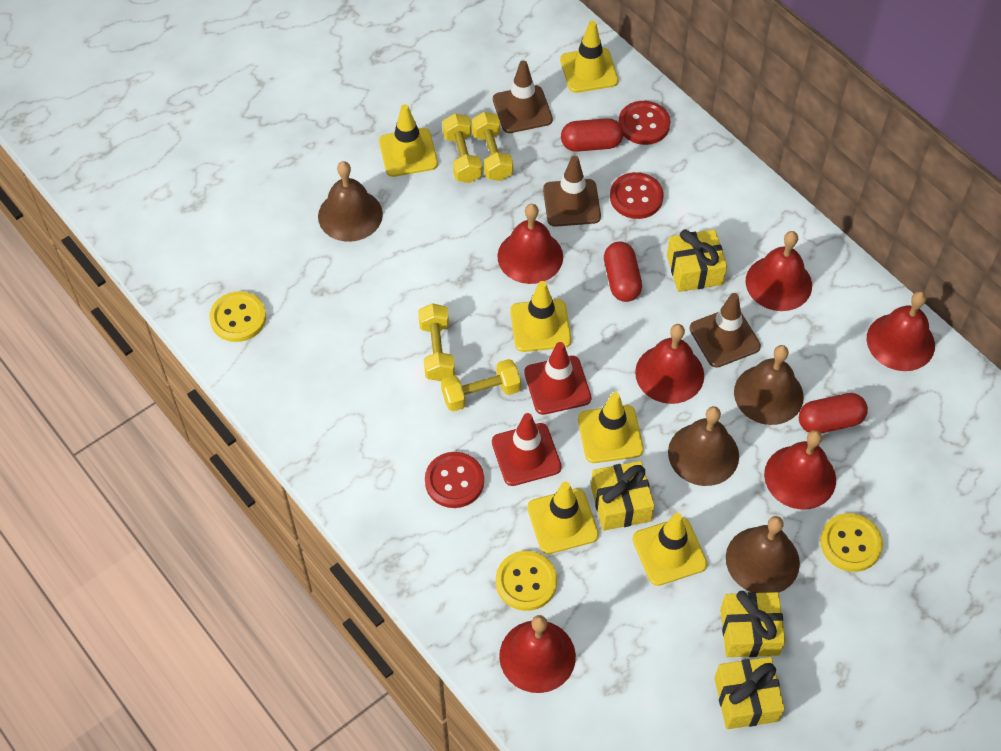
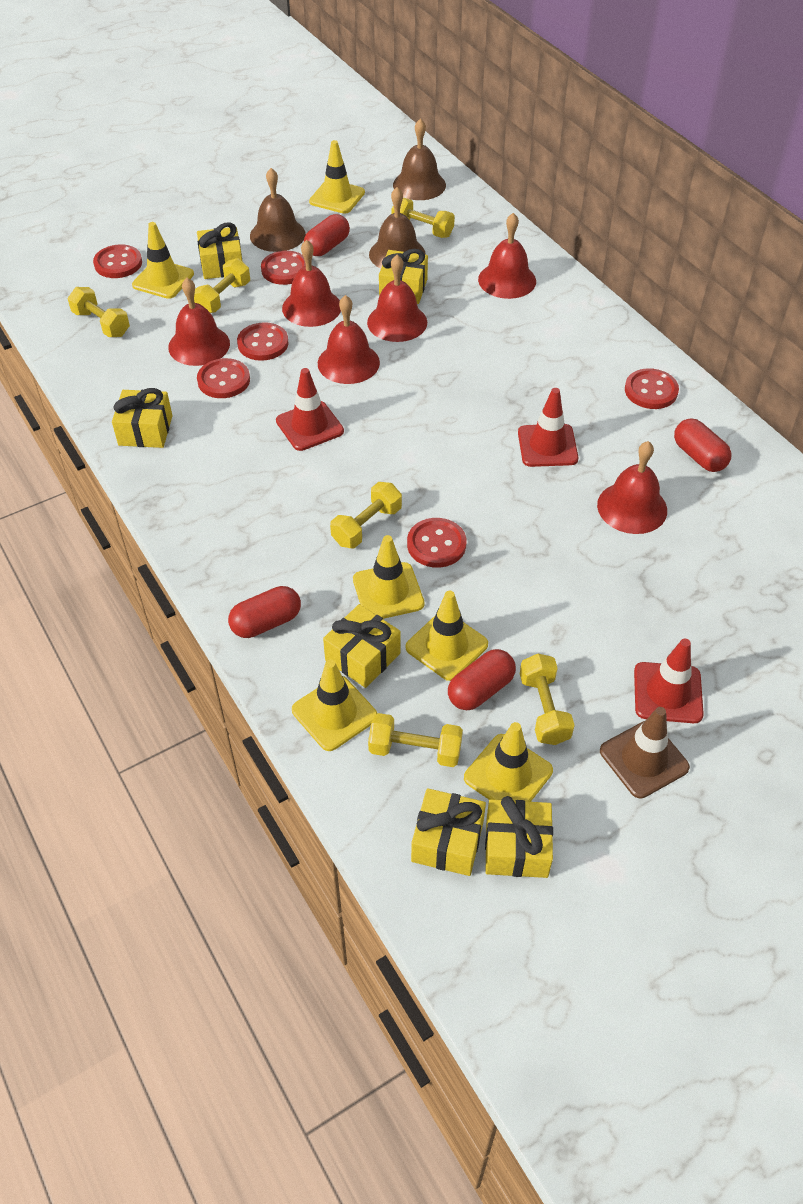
brown bell: 4 -> 3
brown traffic cone: 3 -> 1
red button: 3 -> 6
red capsule: 3 -> 4
red traffic cone: 2 -> 3
yellow button: 3 -> 0
yellow dumbbell: 4 -> 6
yellow gift: 4 -> 6

